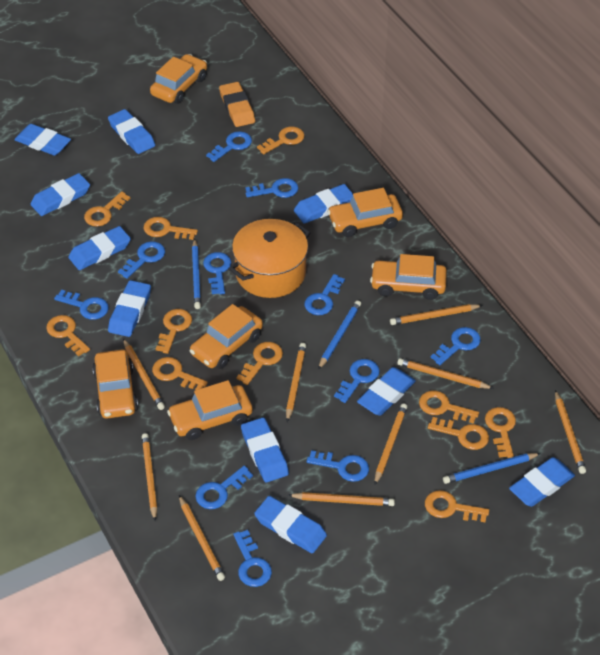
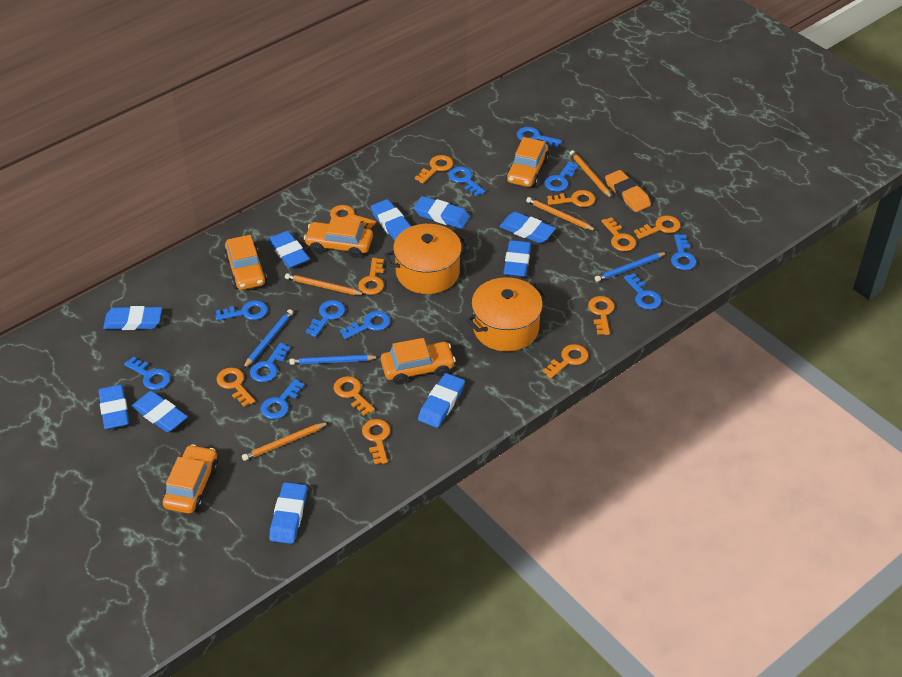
orange car: 6 -> 5
orange pencil: 9 -> 4
orange pot: 1 -> 2

